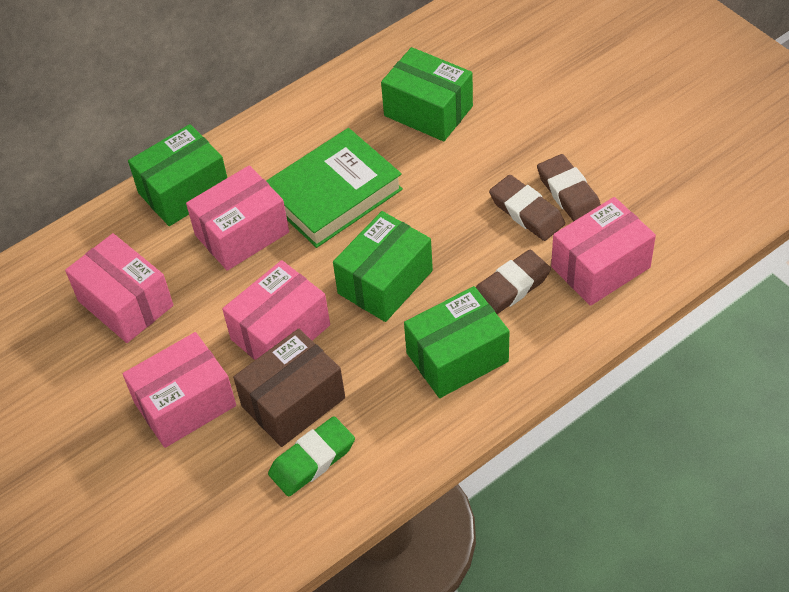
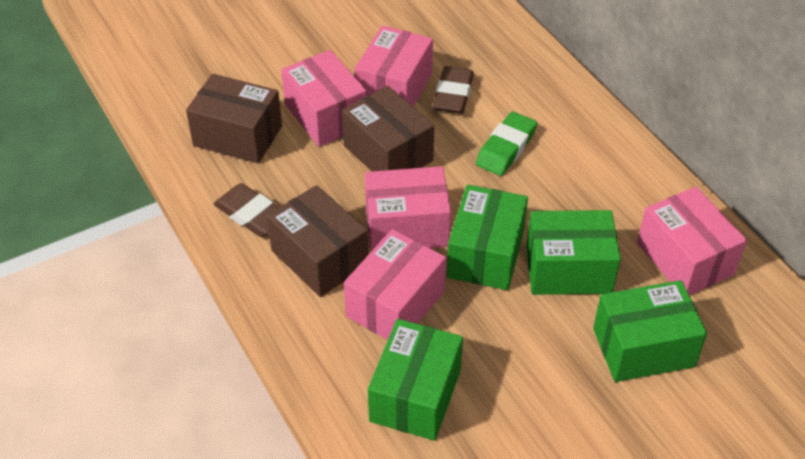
brown box: 1 -> 3
brown eraser: 3 -> 2
green book: 1 -> 0

